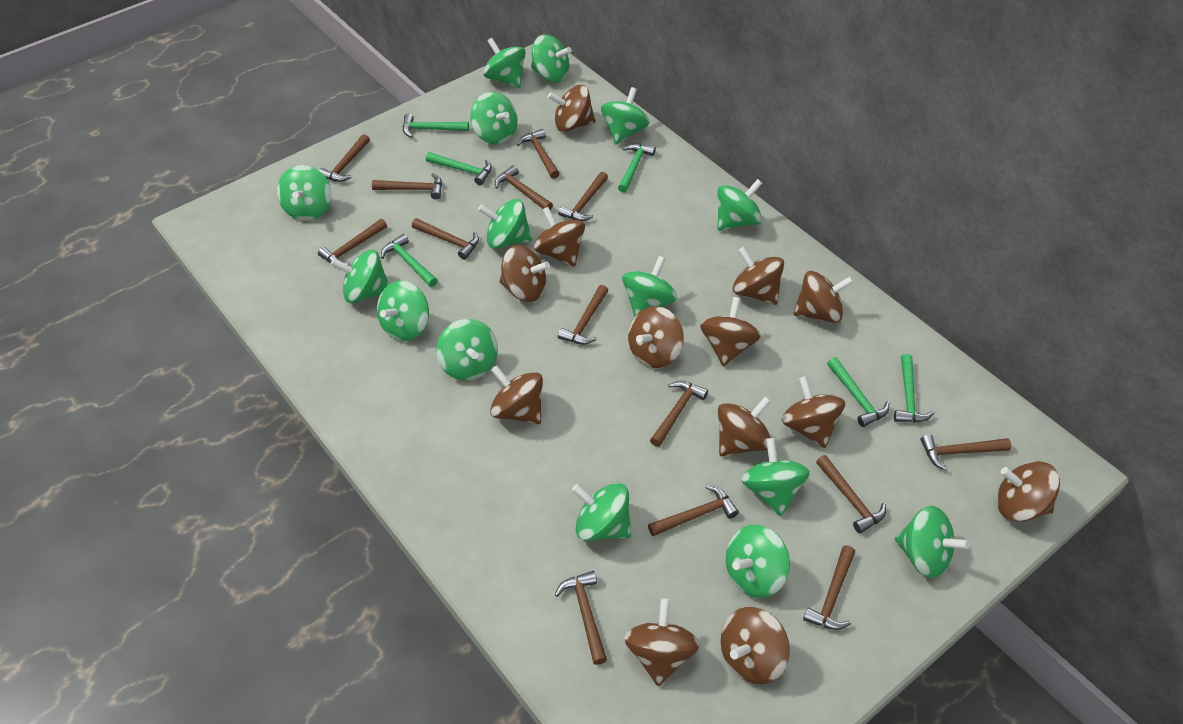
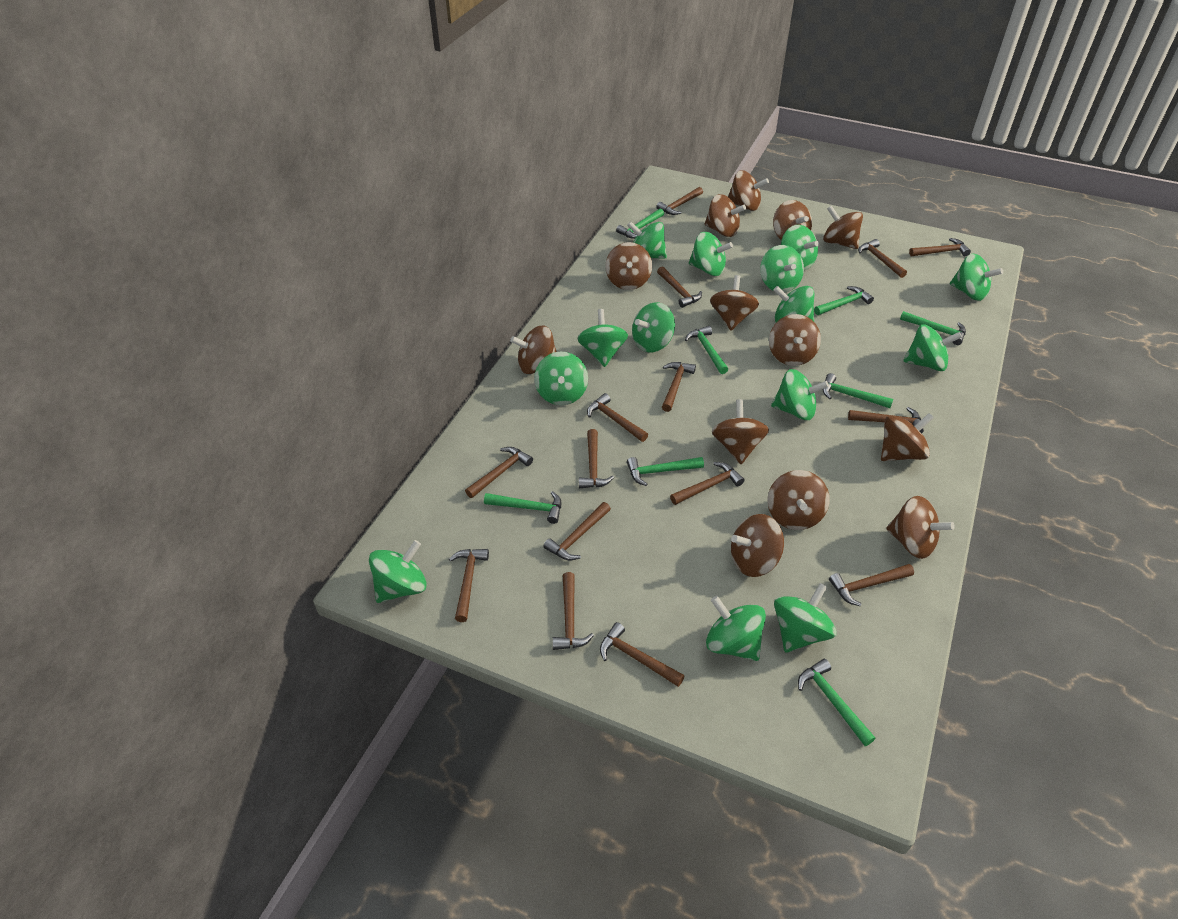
brown hammer: 14 -> 15
green hammer: 6 -> 8
green spinning top: 15 -> 14

